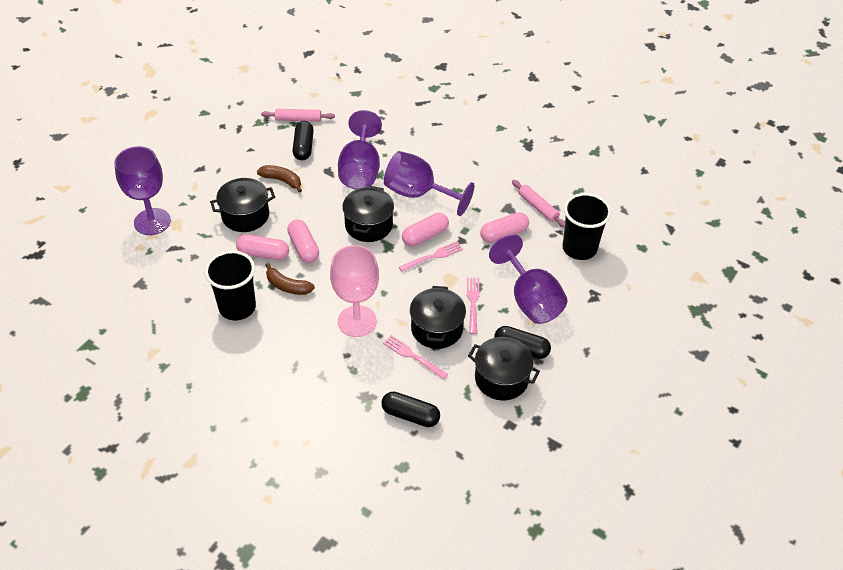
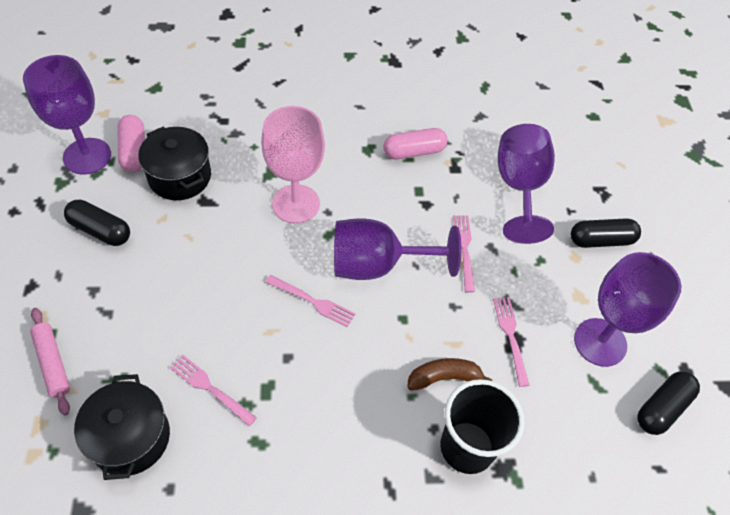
black cup: 2 -> 1
black pot: 4 -> 2
brown banana: 2 -> 1
pink capsule: 4 -> 2
pink fork: 3 -> 4
pink rolling pin: 2 -> 1

